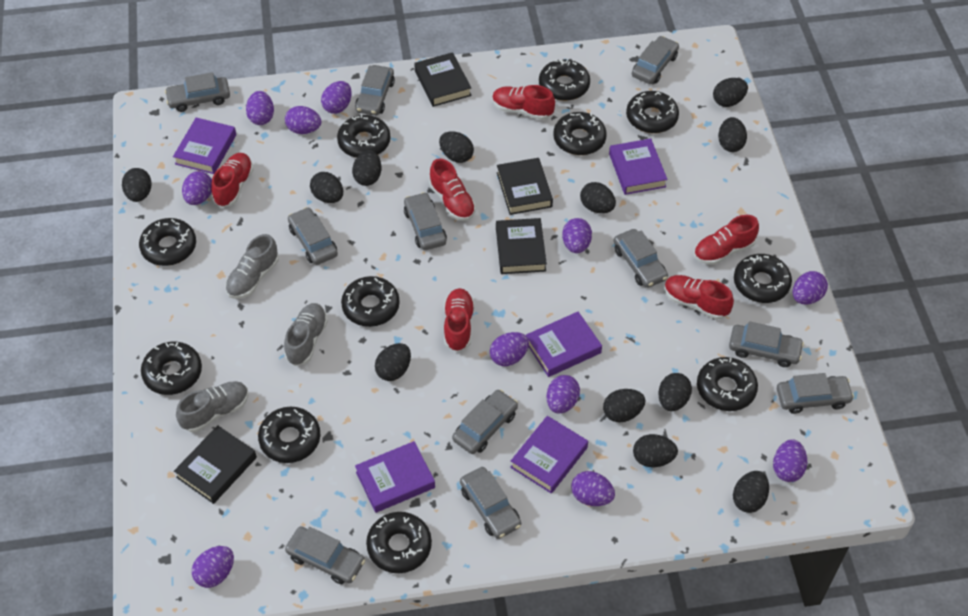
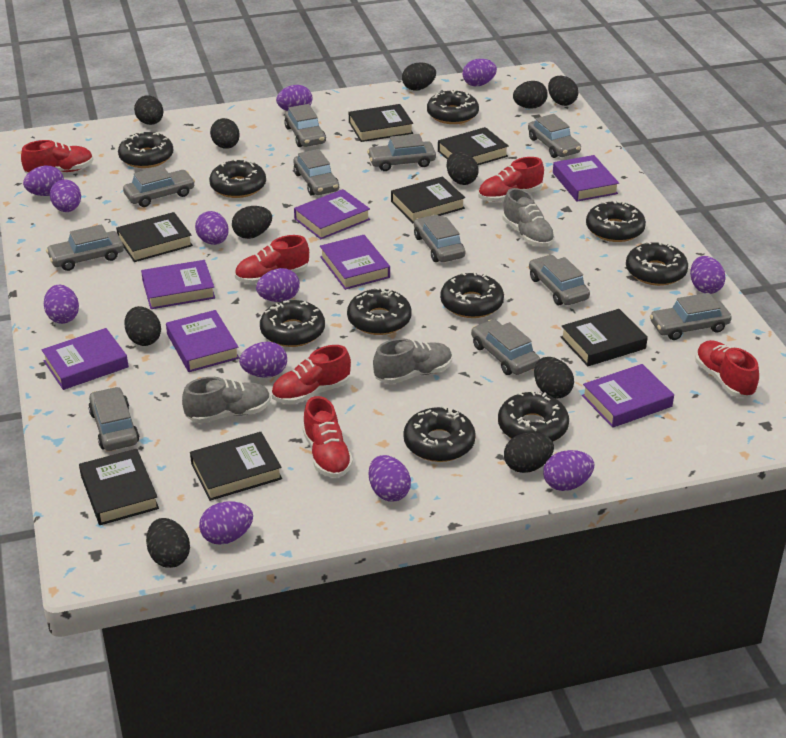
black book: 4 -> 7
black donut: 11 -> 10
black egg: 12 -> 11
purple book: 5 -> 7
purple egg: 11 -> 12

